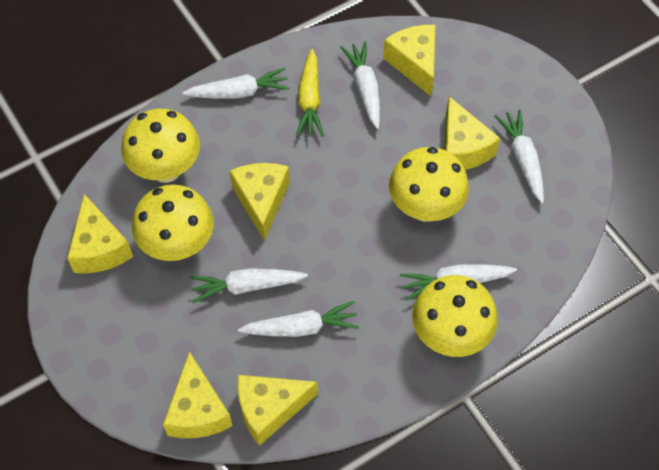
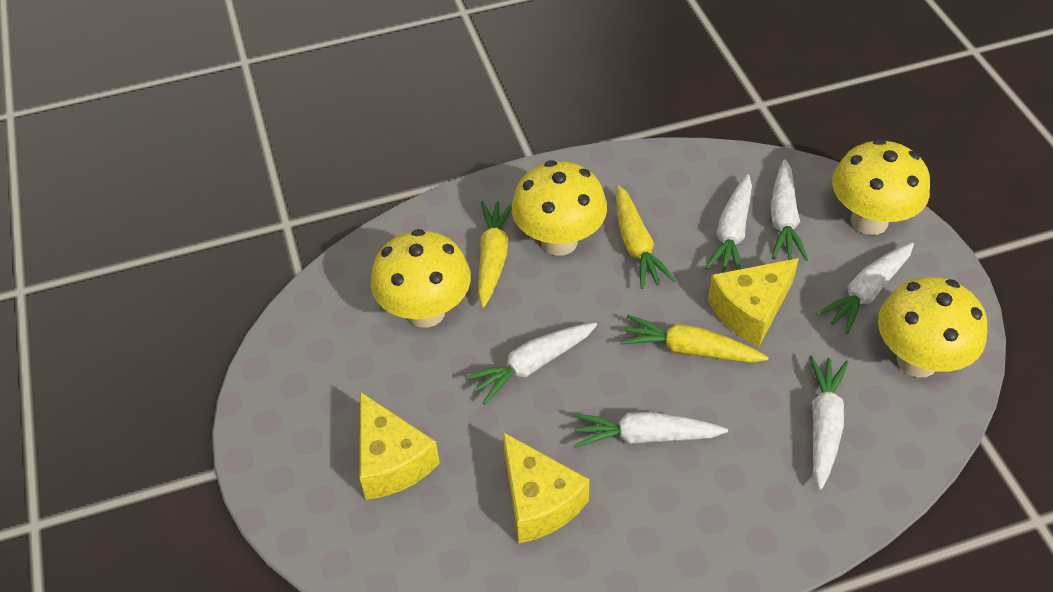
yellow carrot: 1 -> 3
yellow cheese: 6 -> 3

